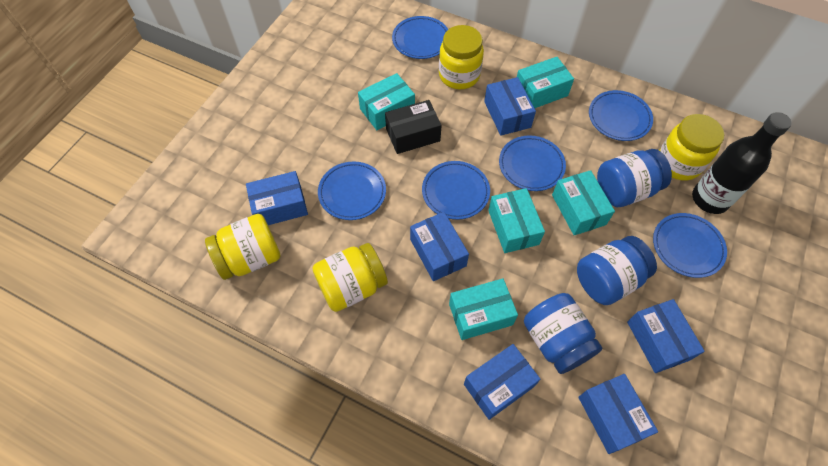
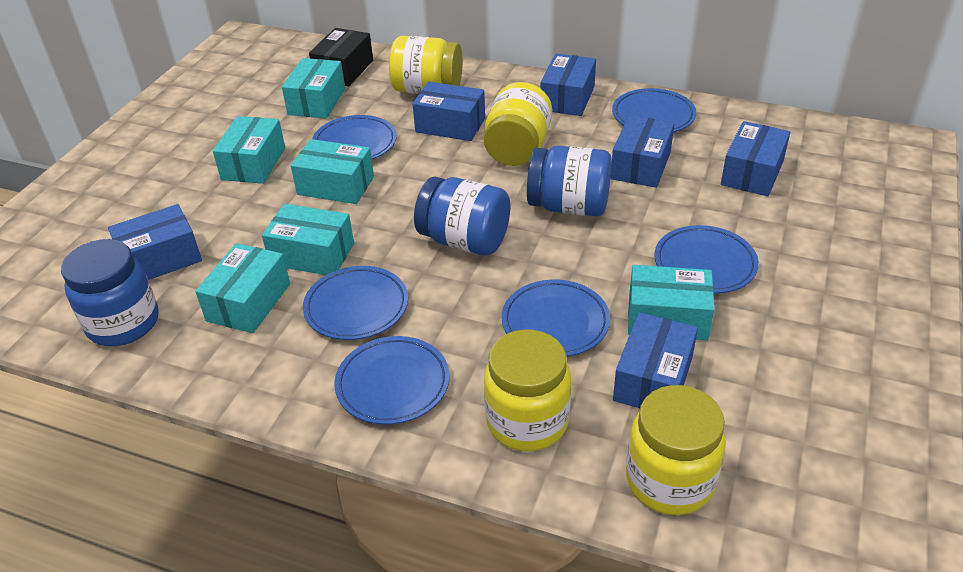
black bottle: 1 -> 0
turquoise box: 5 -> 6

